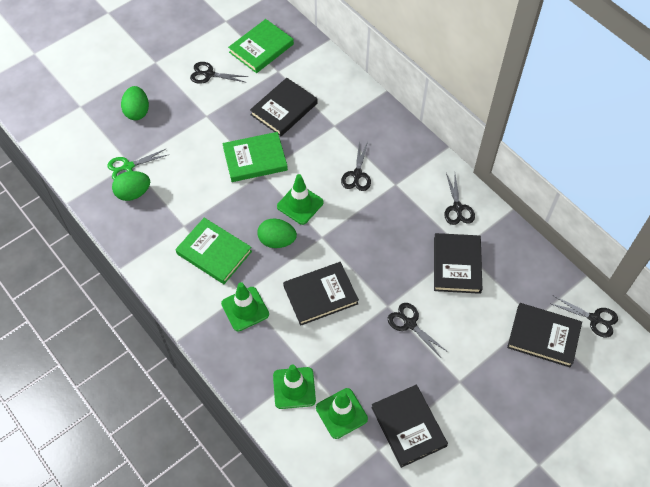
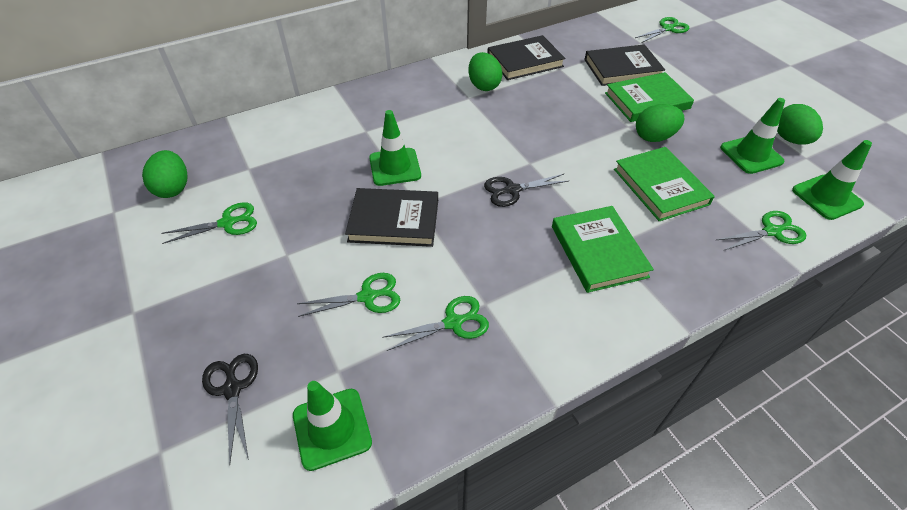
black book: 5 -> 3
black scissors: 5 -> 2
green egg: 3 -> 4
green scissors: 1 -> 5

